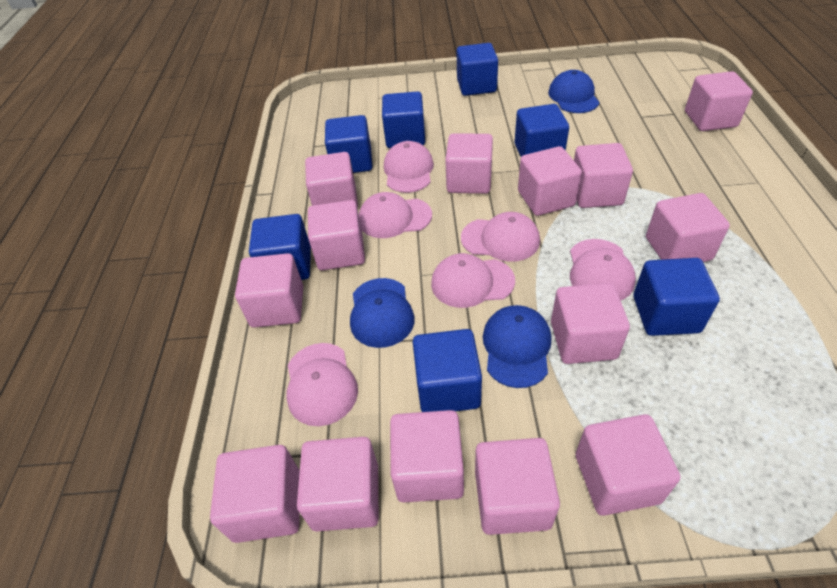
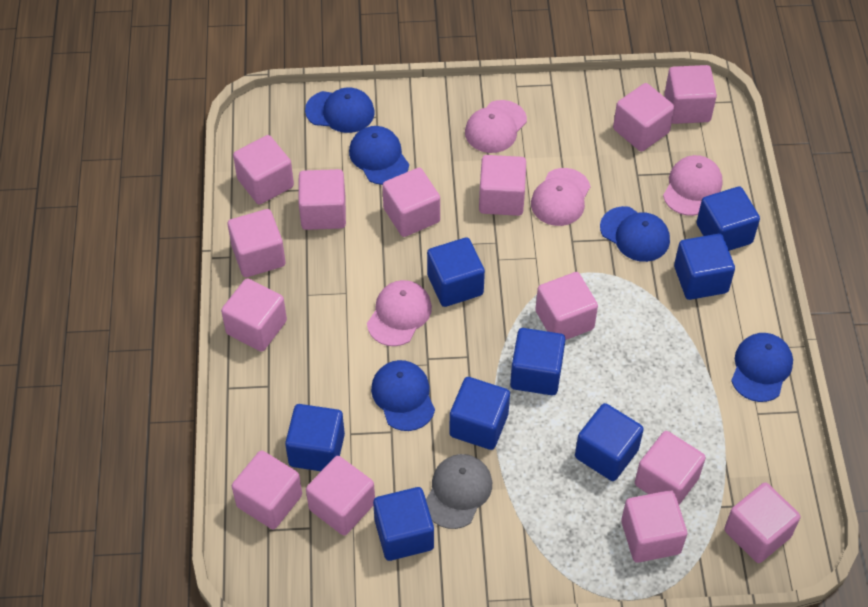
blue cap: 3 -> 5
blue cube: 7 -> 8
grey cap: 0 -> 1
pink cap: 6 -> 4

